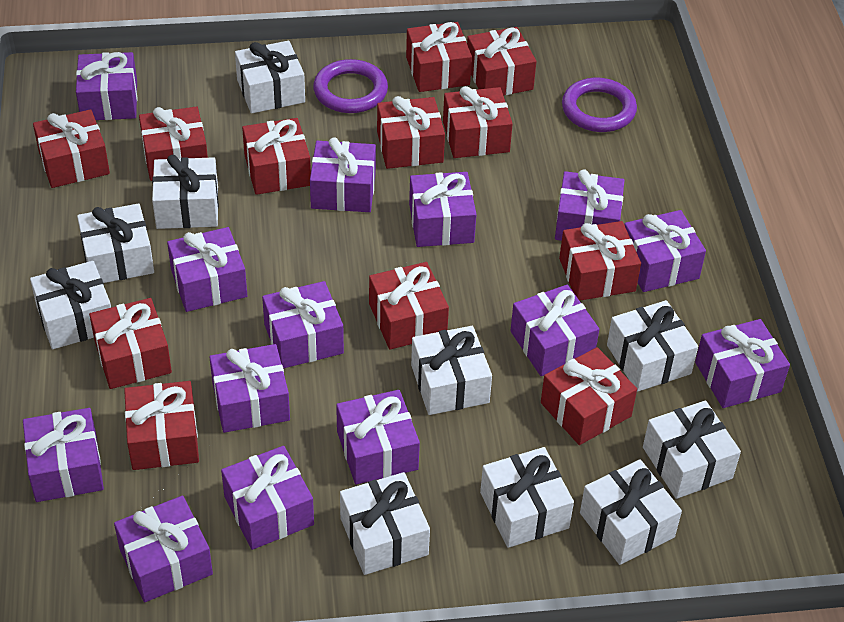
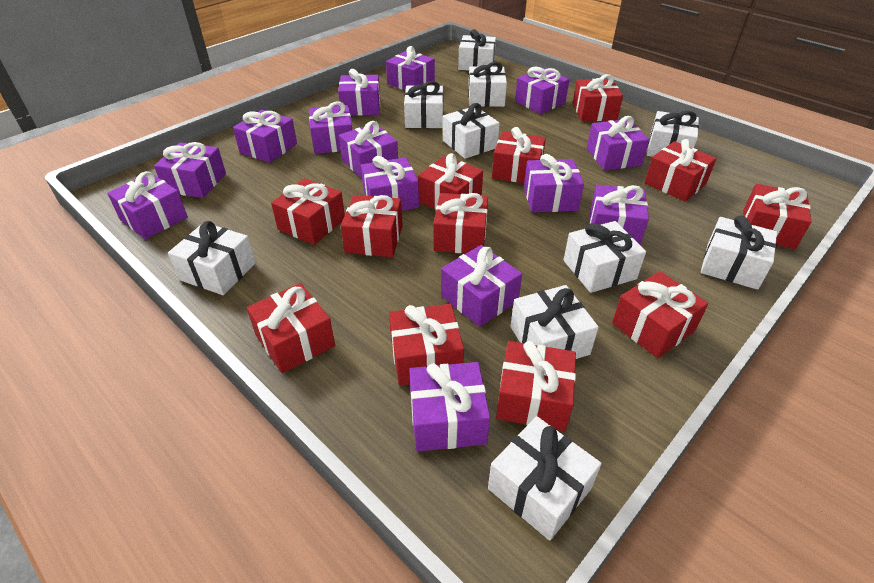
purple ring: 2 -> 0

